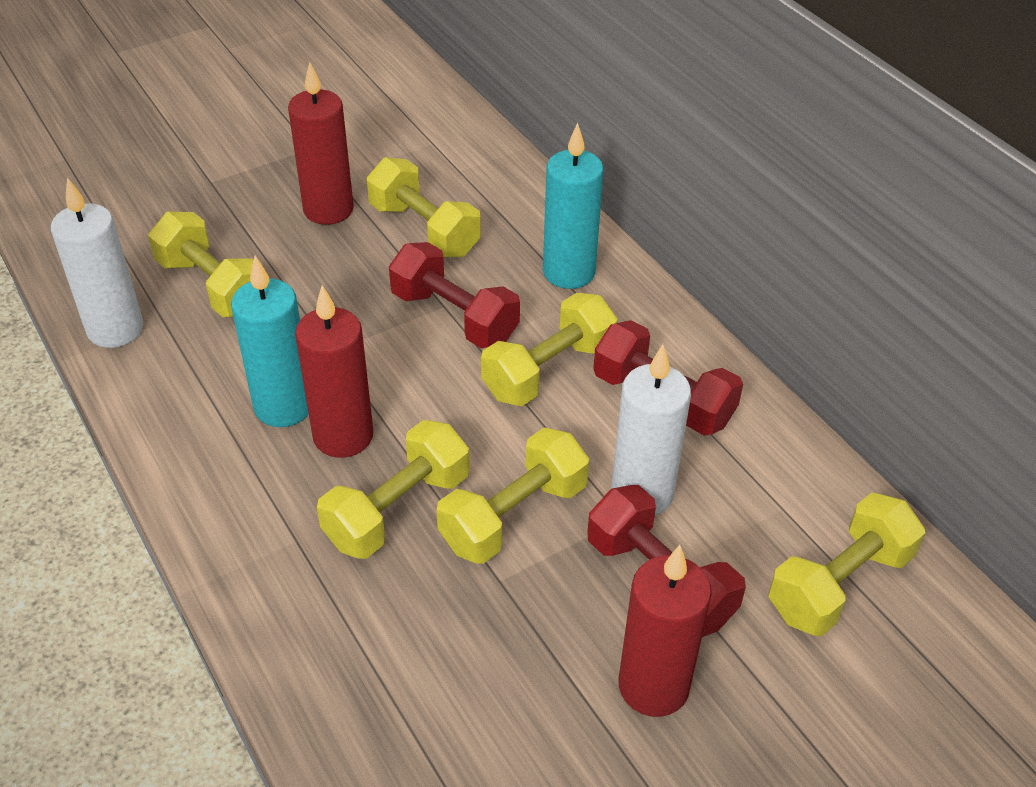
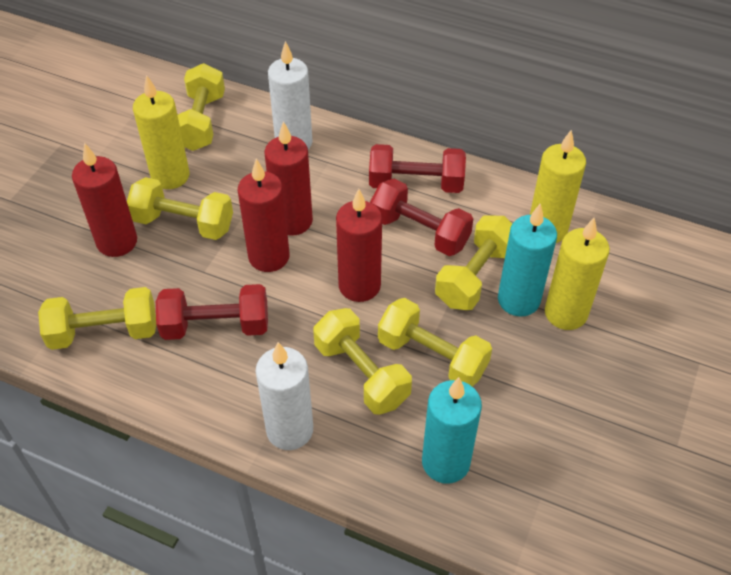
red candle: 3 -> 4
yellow candle: 0 -> 3

